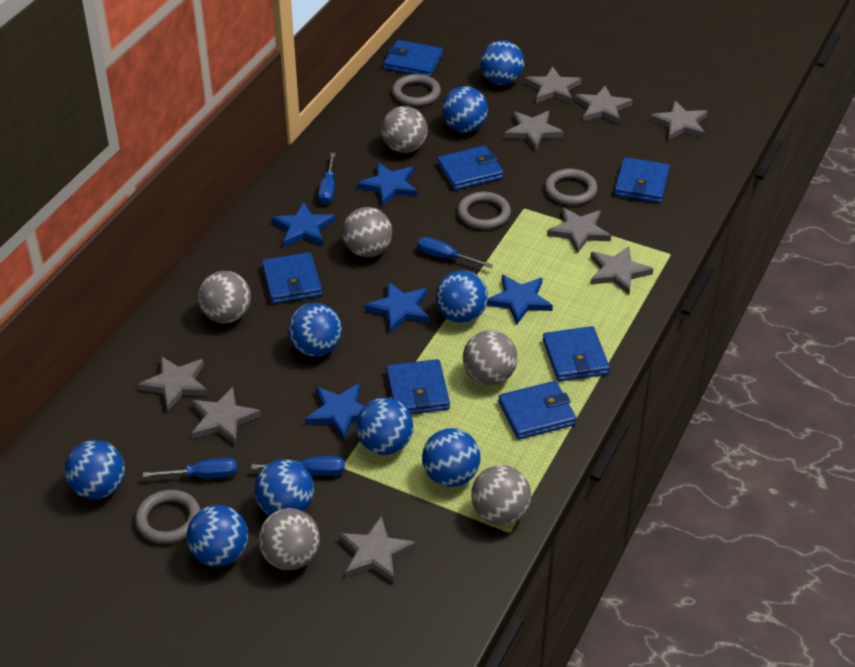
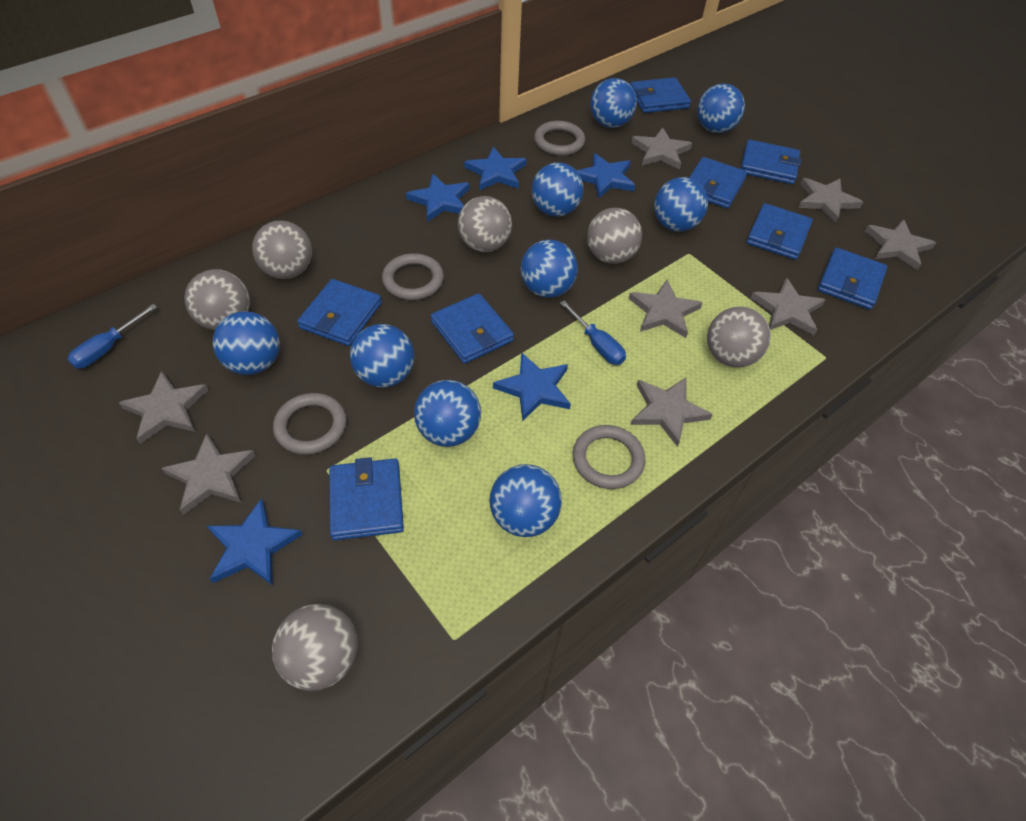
blue screwdriver: 4 -> 2
blue wallet: 7 -> 8
grey star: 9 -> 8

